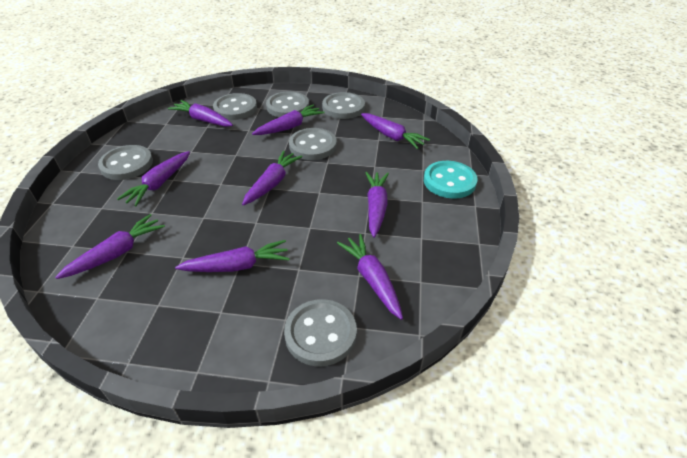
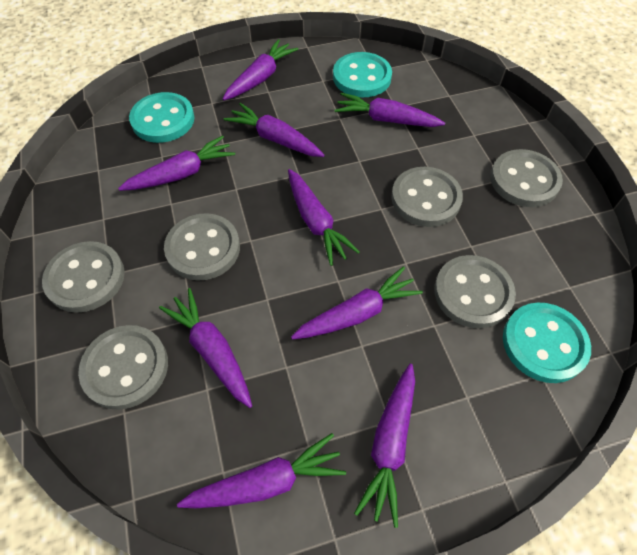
turquoise button: 1 -> 3

